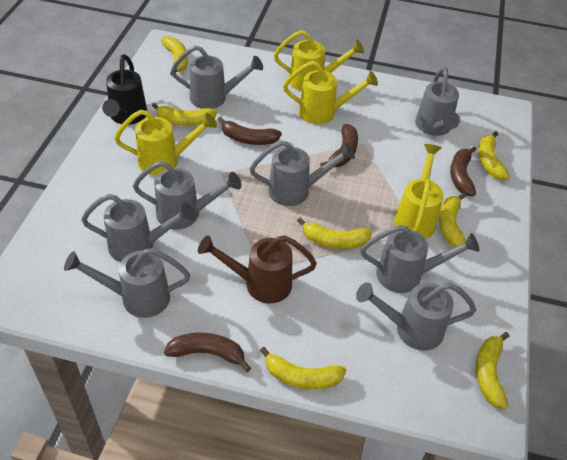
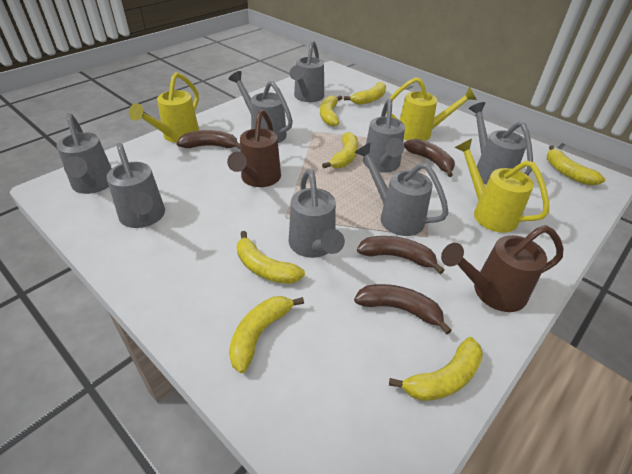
black watering can: 1 -> 0
brown watering can: 1 -> 2
yellow watering can: 4 -> 3

